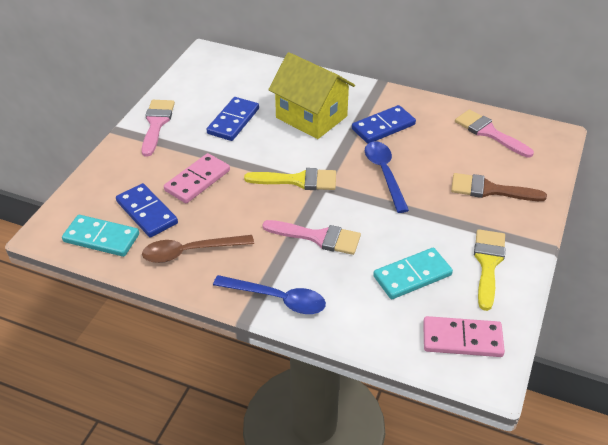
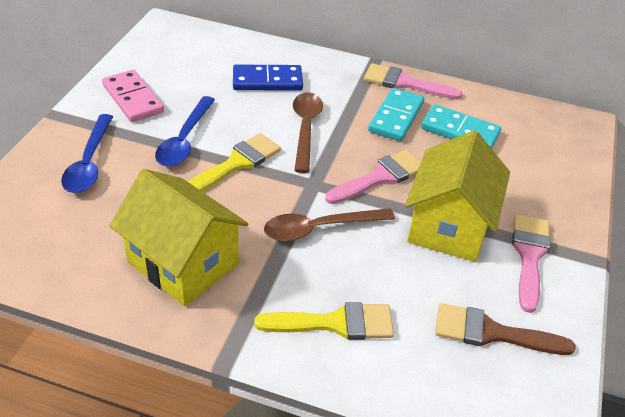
blue domino: 3 -> 1
brown spoon: 1 -> 2
pink domino: 2 -> 1
yellow house: 1 -> 2

